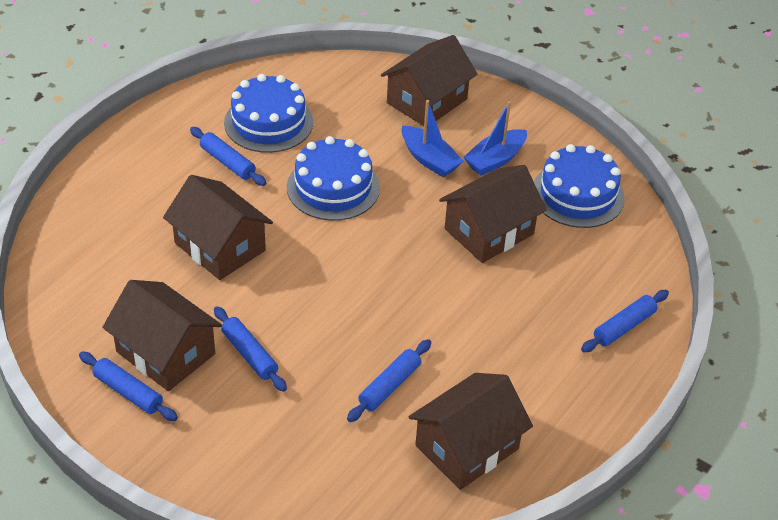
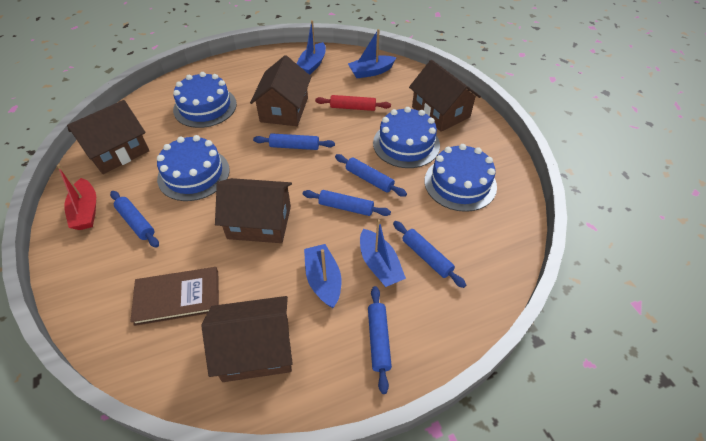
blue boat: 2 -> 4
blue cake: 3 -> 4
blue rolling pin: 5 -> 6
brown book: 0 -> 1
red boat: 0 -> 1
red rolling pin: 0 -> 1

